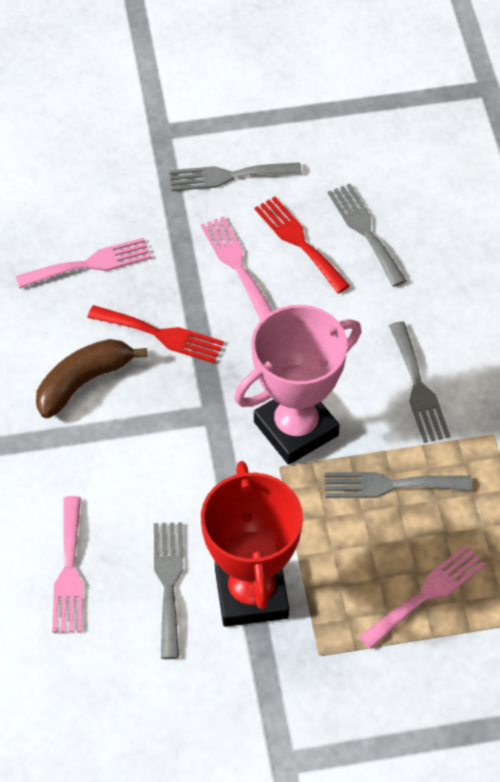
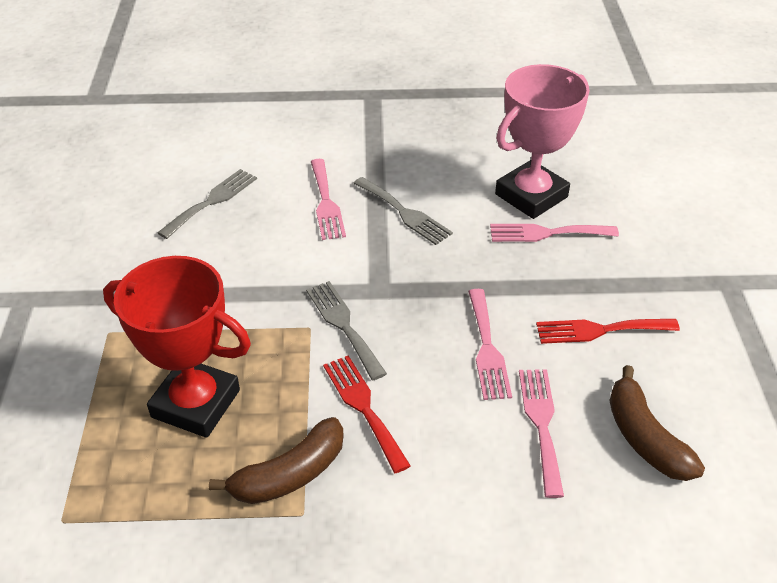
brown banana: 1 -> 2
grey fork: 5 -> 3

